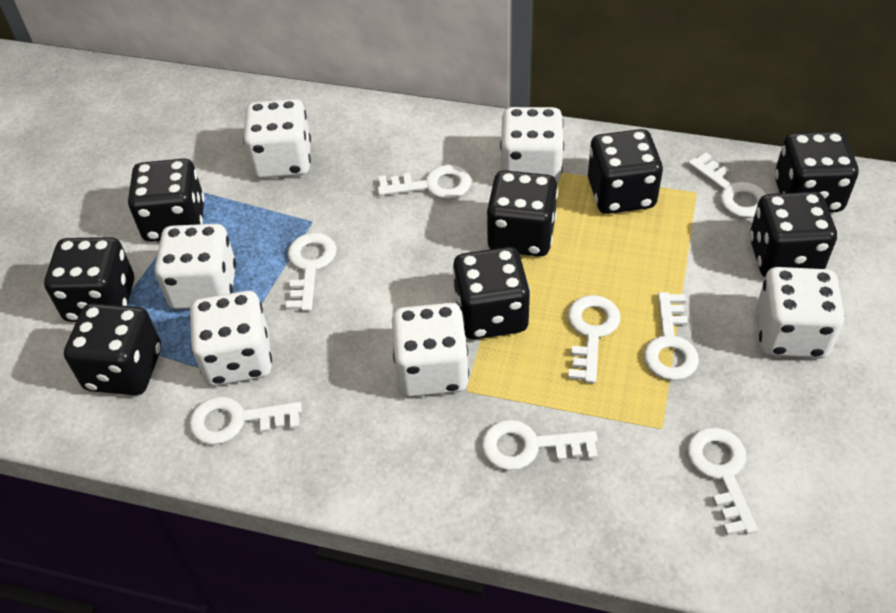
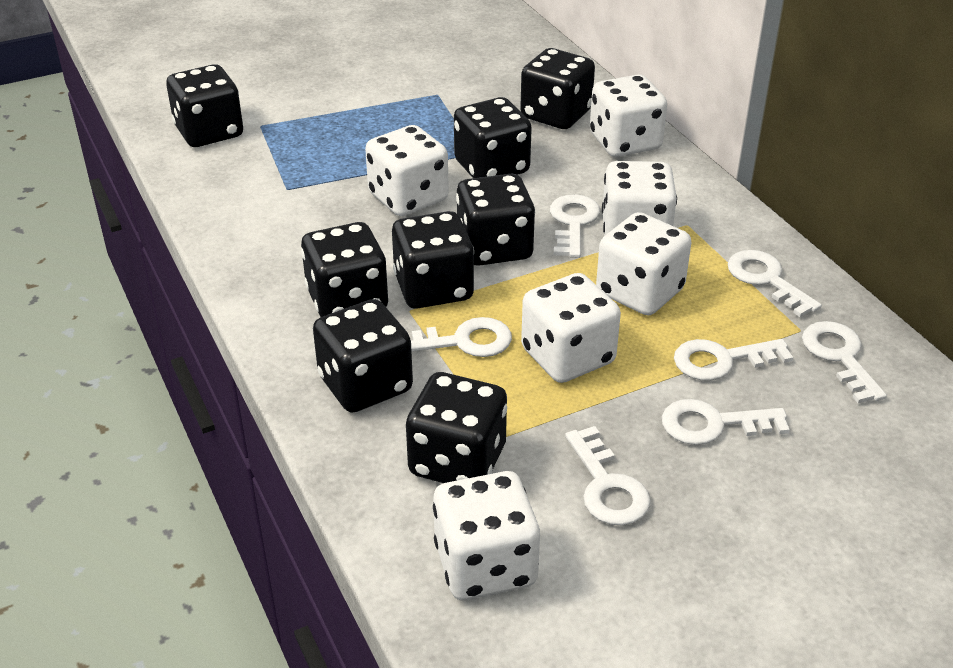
white key: 8 -> 7

